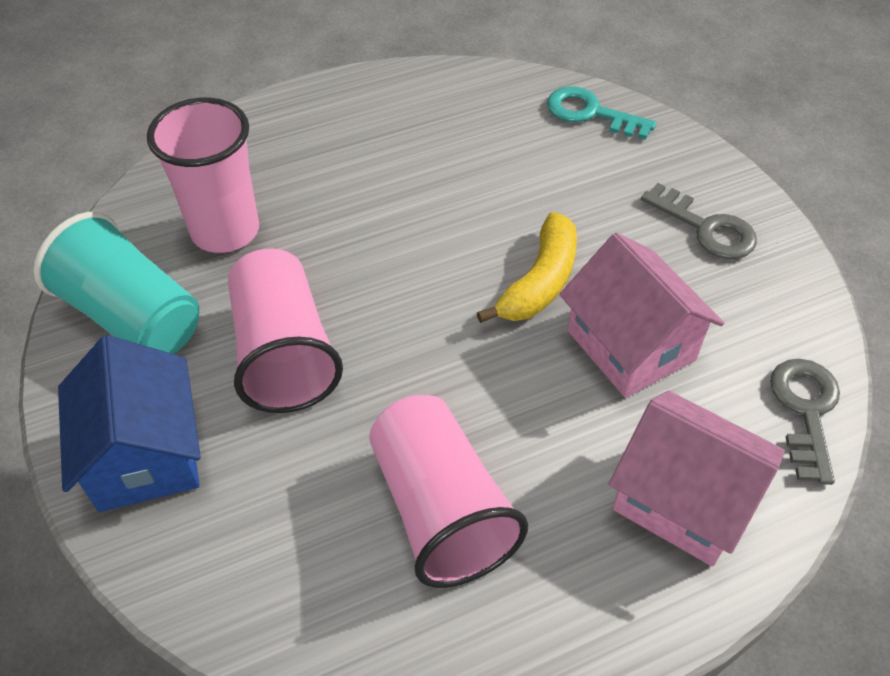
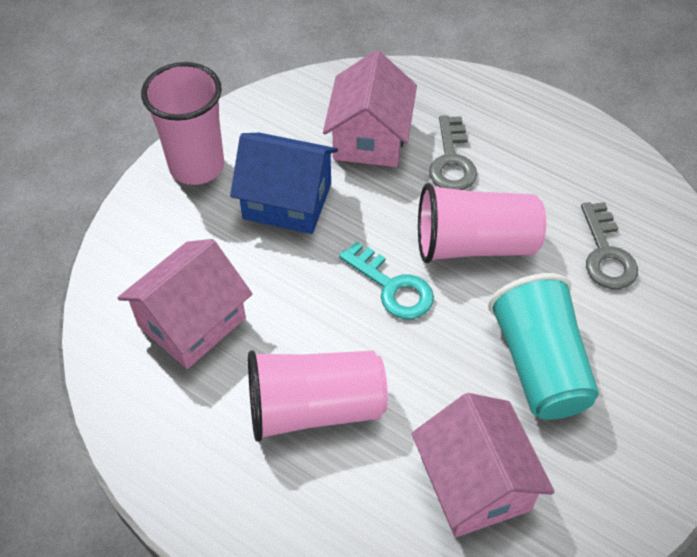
pink house: 2 -> 3
yellow banana: 1 -> 0

